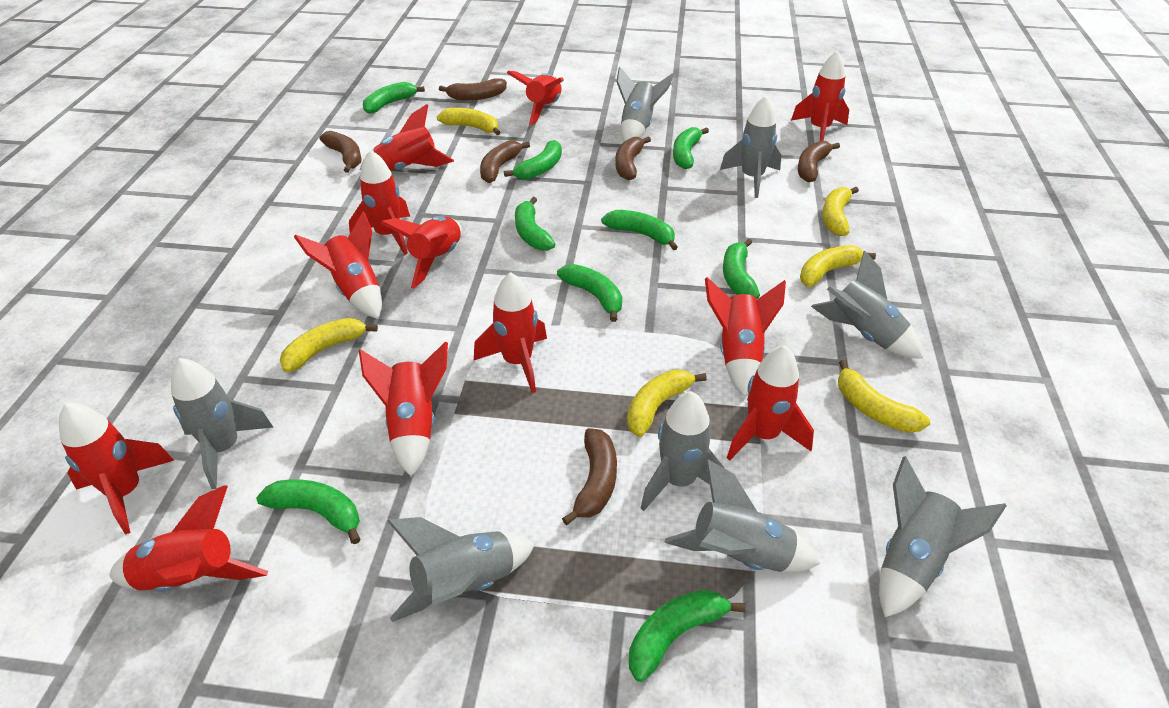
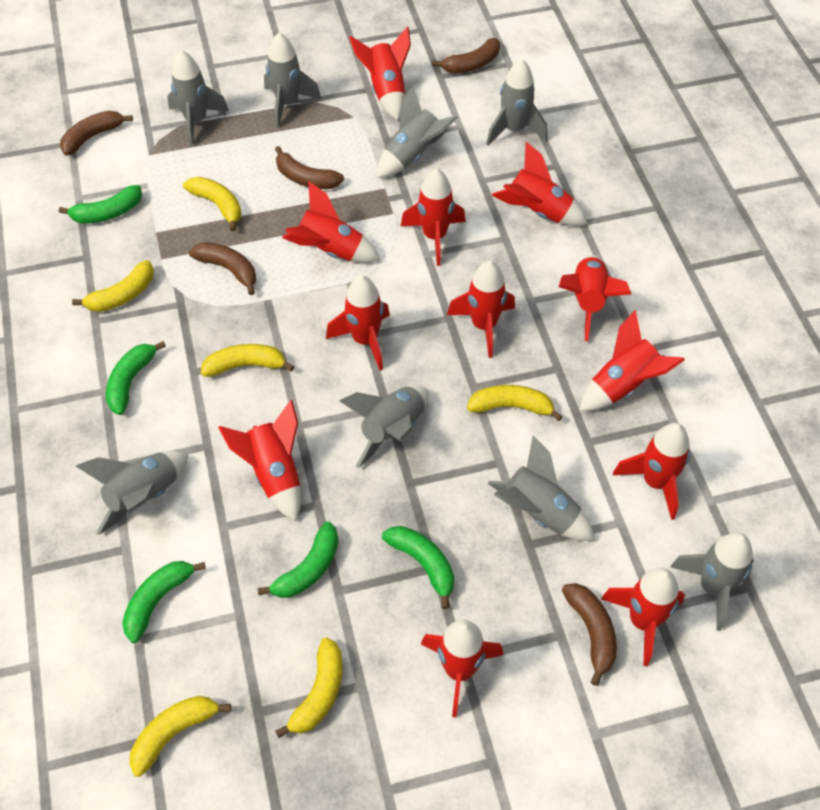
brown banana: 6 -> 5
green banana: 9 -> 5

